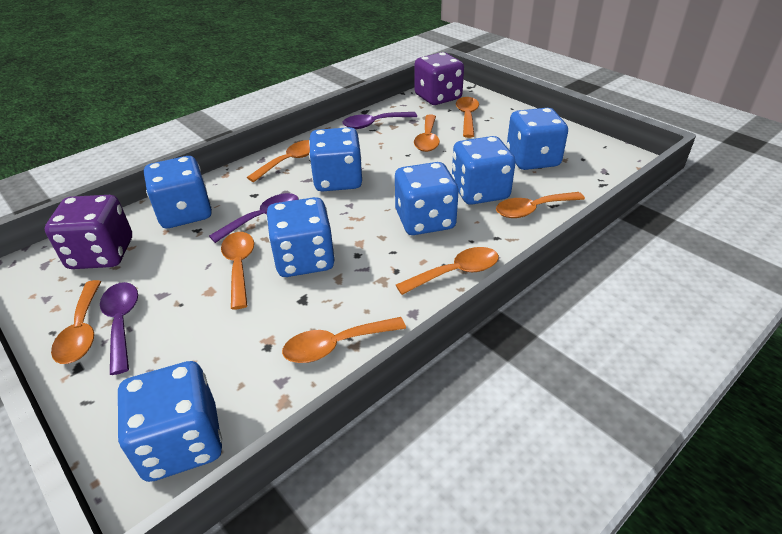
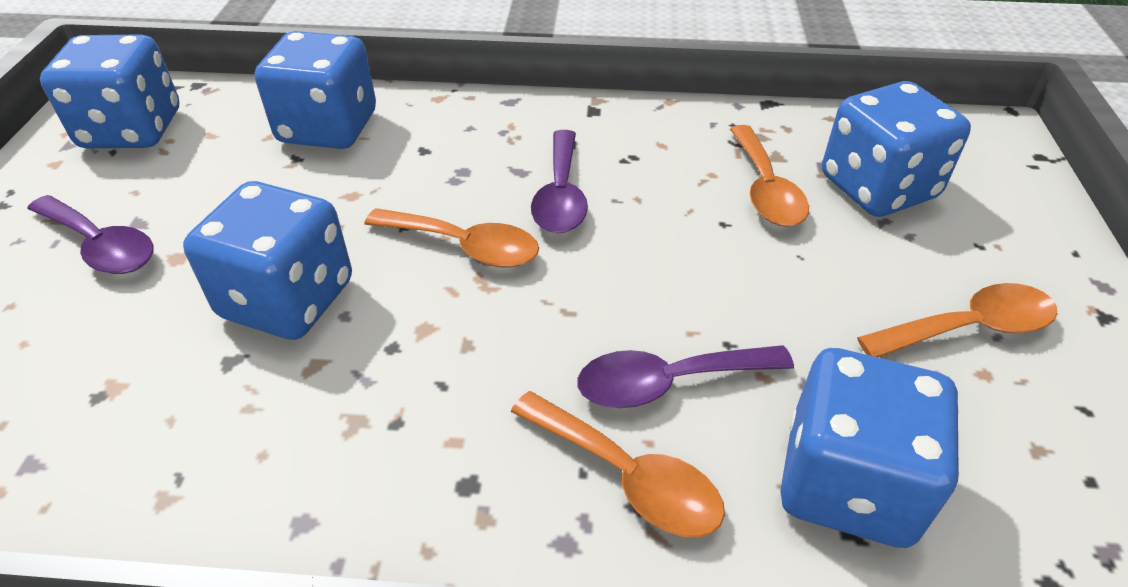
blue dice: 7 -> 5
orange spoon: 8 -> 4
purple dice: 2 -> 0

